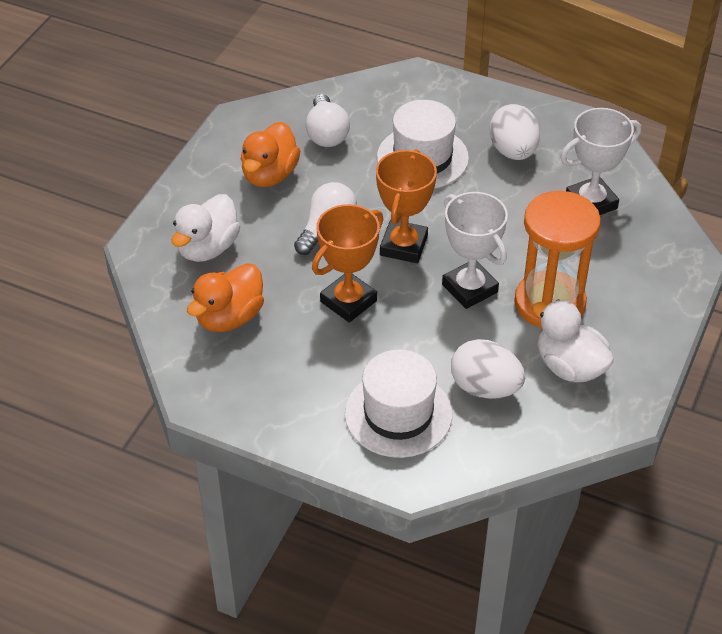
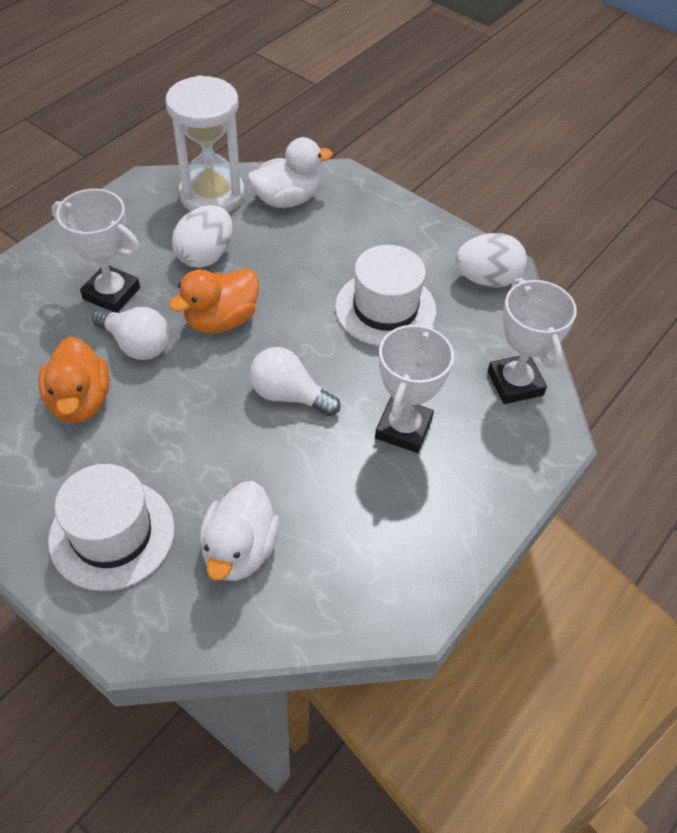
orange hourglass: 1 -> 0
orange trophy: 2 -> 0
white hourglass: 0 -> 1
white trophy: 2 -> 3

